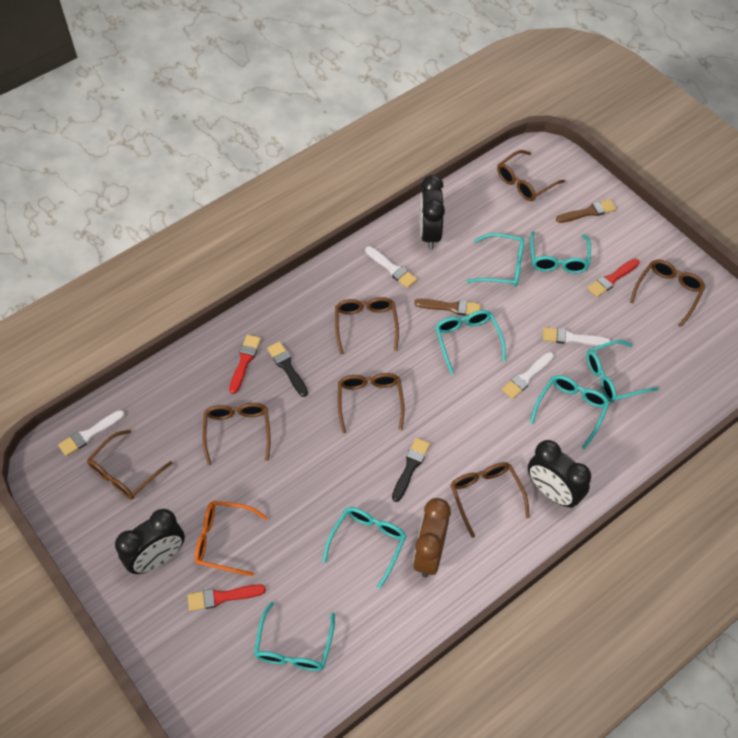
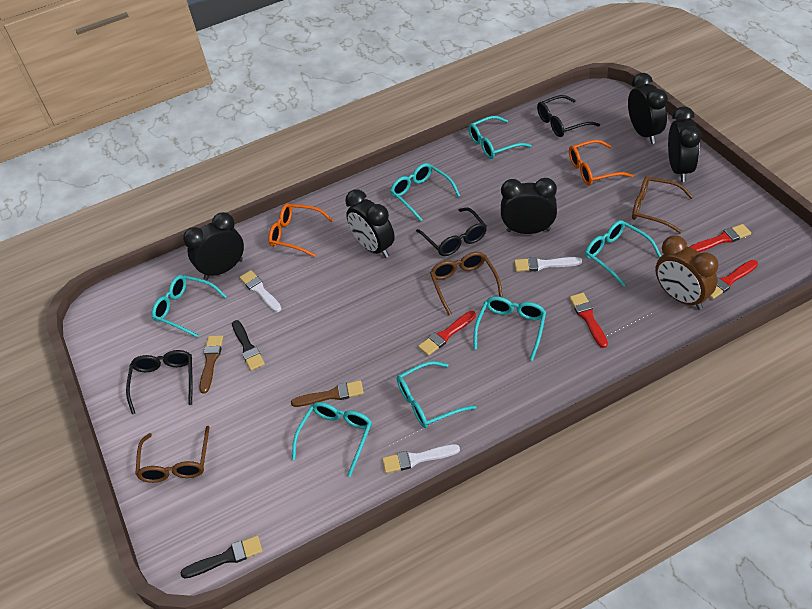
black clock: 3 -> 5
black glasses: 0 -> 3
brown glasses: 7 -> 3
orange glasses: 1 -> 2
red brush: 3 -> 4
white brush: 4 -> 3

